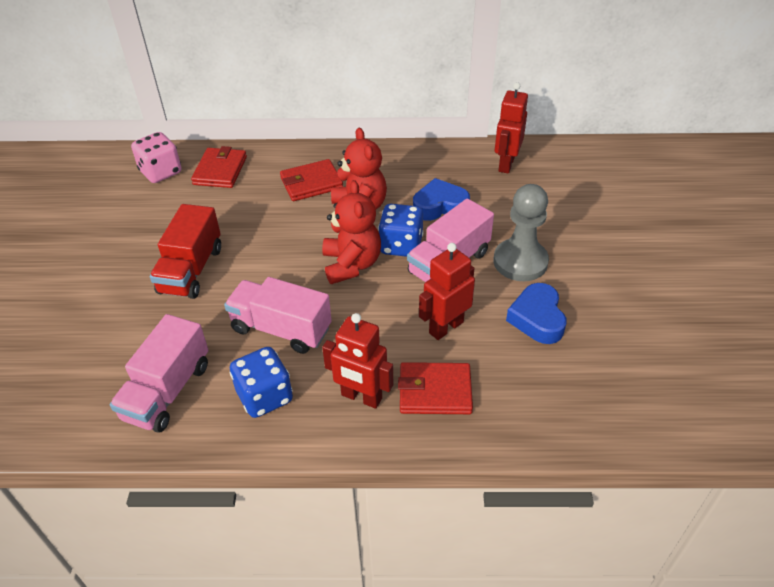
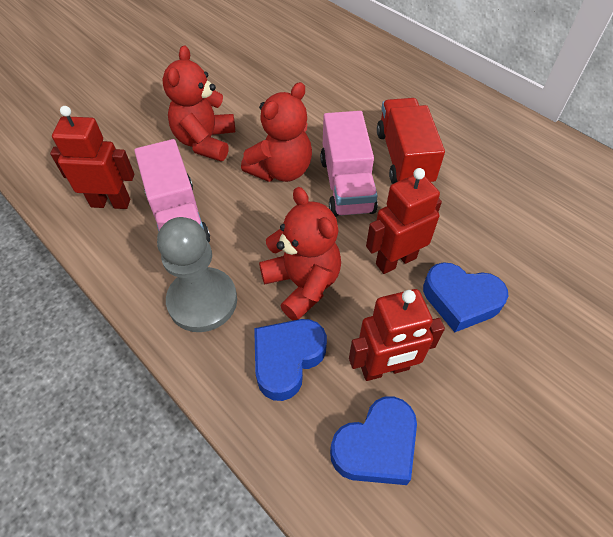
blue dice: 2 -> 0
blue heart: 2 -> 3
pink dice: 1 -> 0
pink truck: 3 -> 2
red teddy bear: 2 -> 3
red wallet: 3 -> 0

